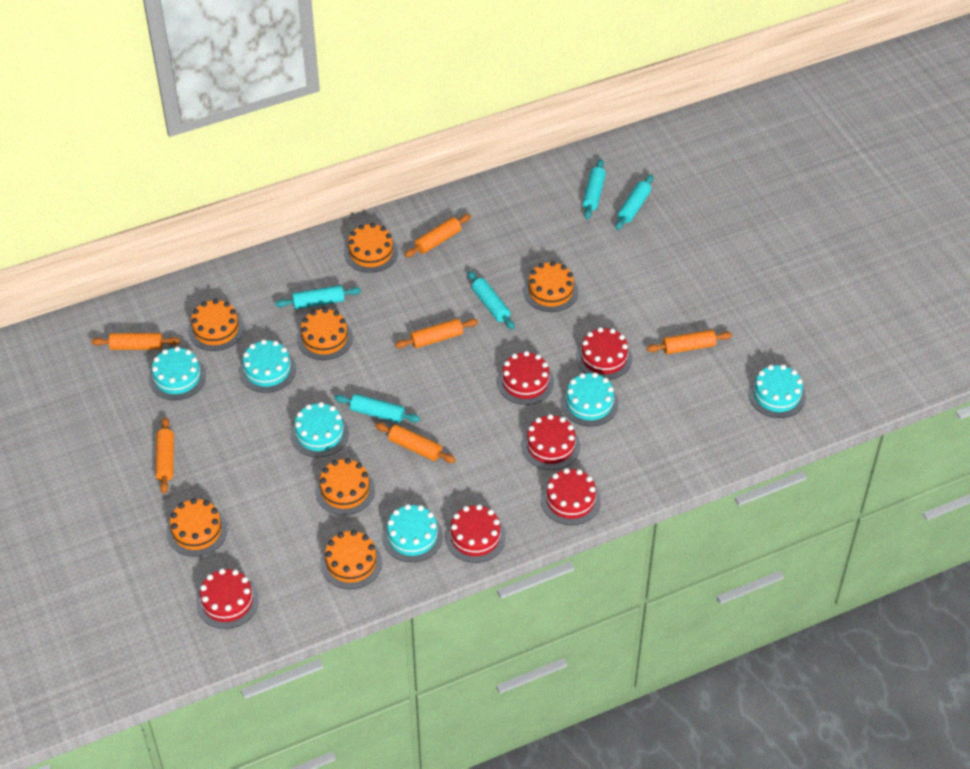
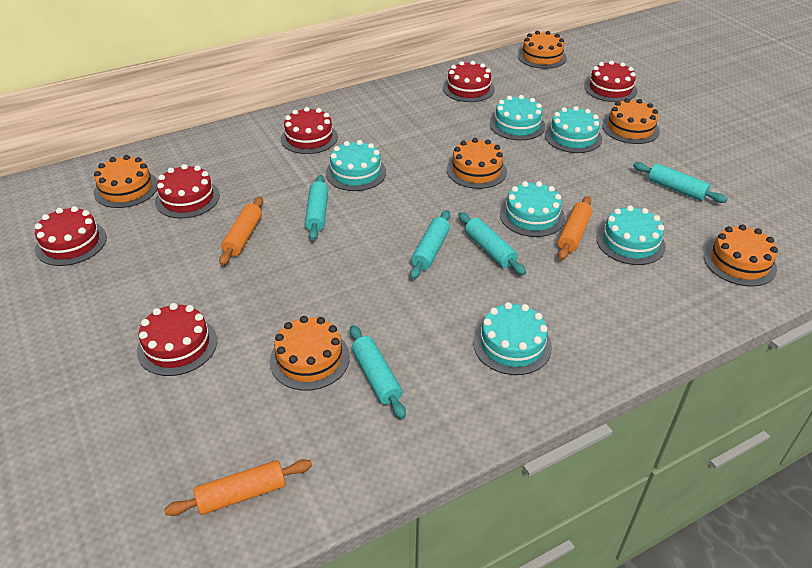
orange cake: 7 -> 6
orange rolling pin: 6 -> 3

